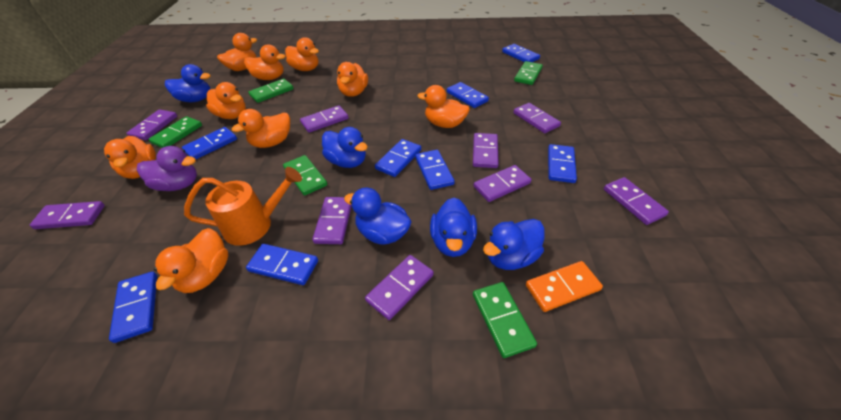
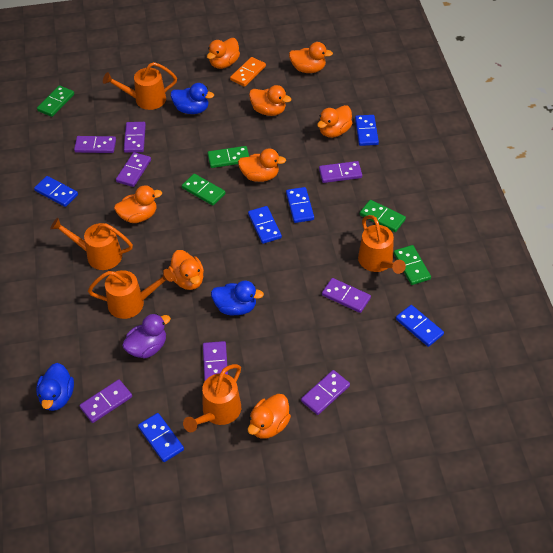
blue domino: 8 -> 6
blue duck: 5 -> 3
orange duck: 9 -> 8
orange watering can: 1 -> 5
purple domino: 9 -> 8

